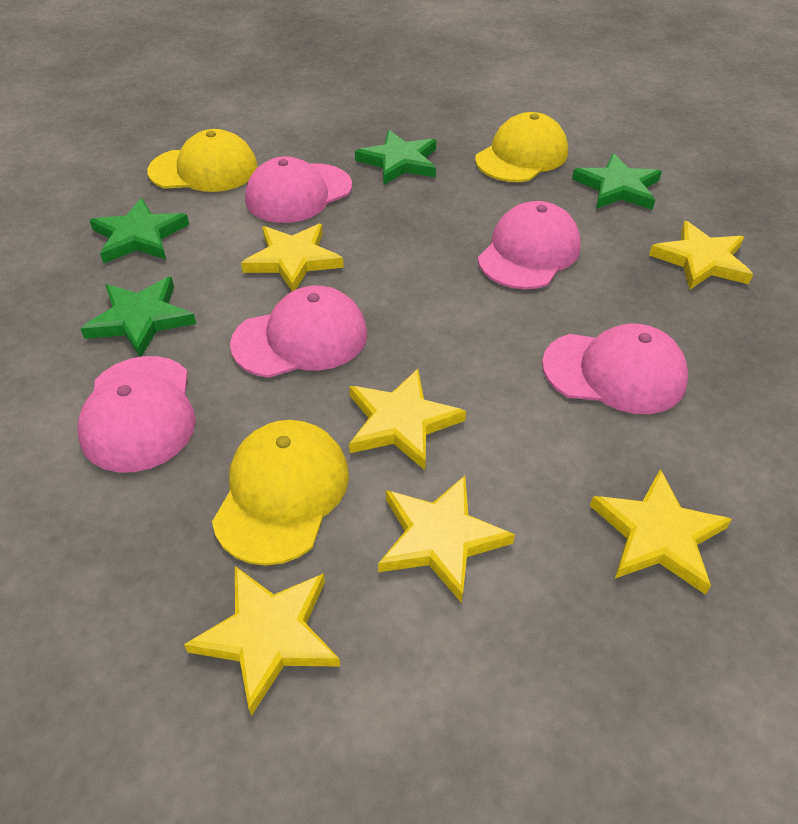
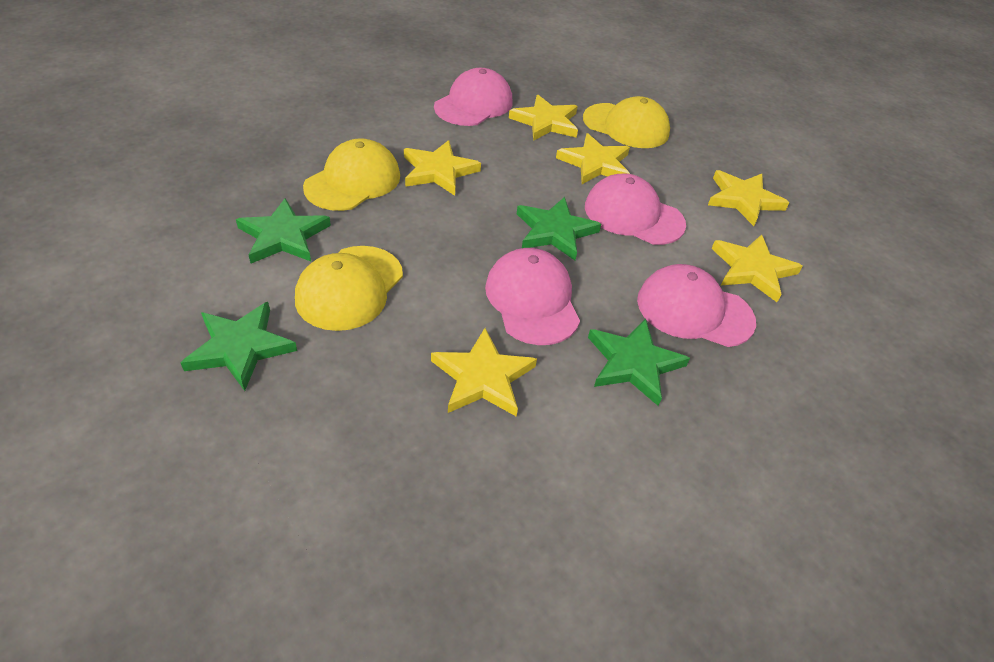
pink cap: 5 -> 4

